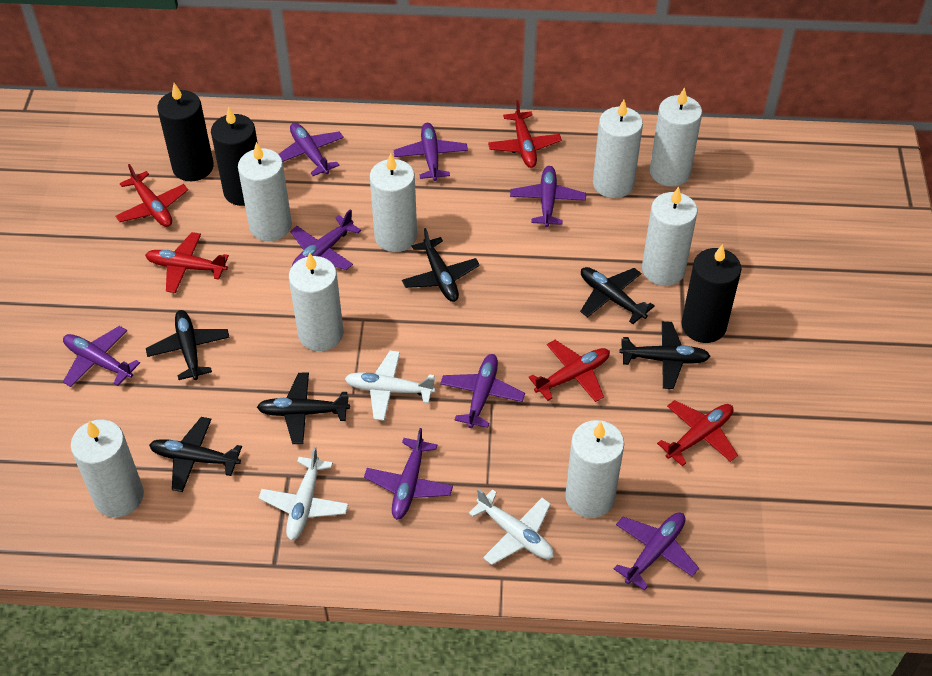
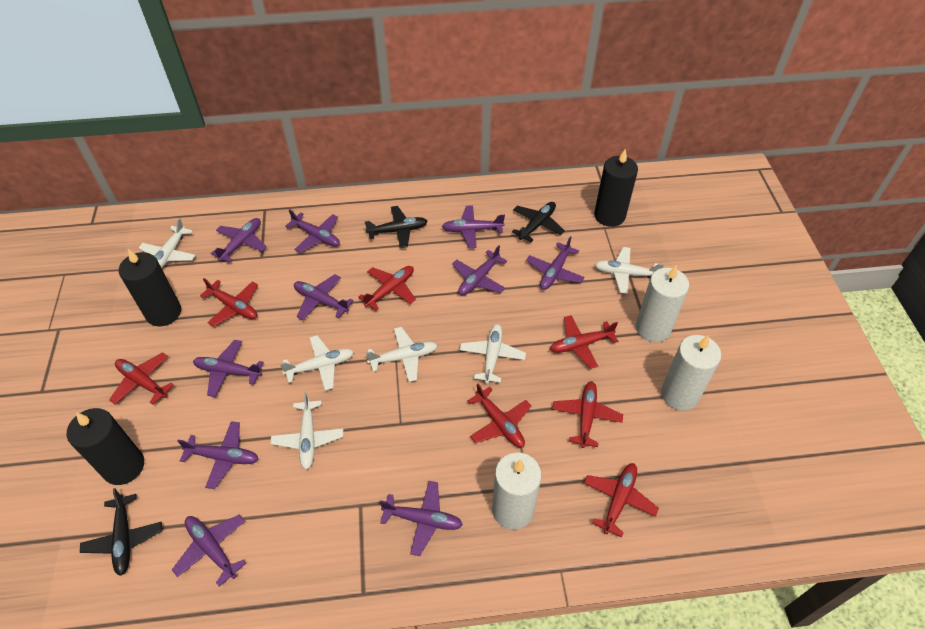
black plane: 6 -> 3
purple plane: 8 -> 10
red plane: 5 -> 7
white candle: 8 -> 3
white plane: 3 -> 6

